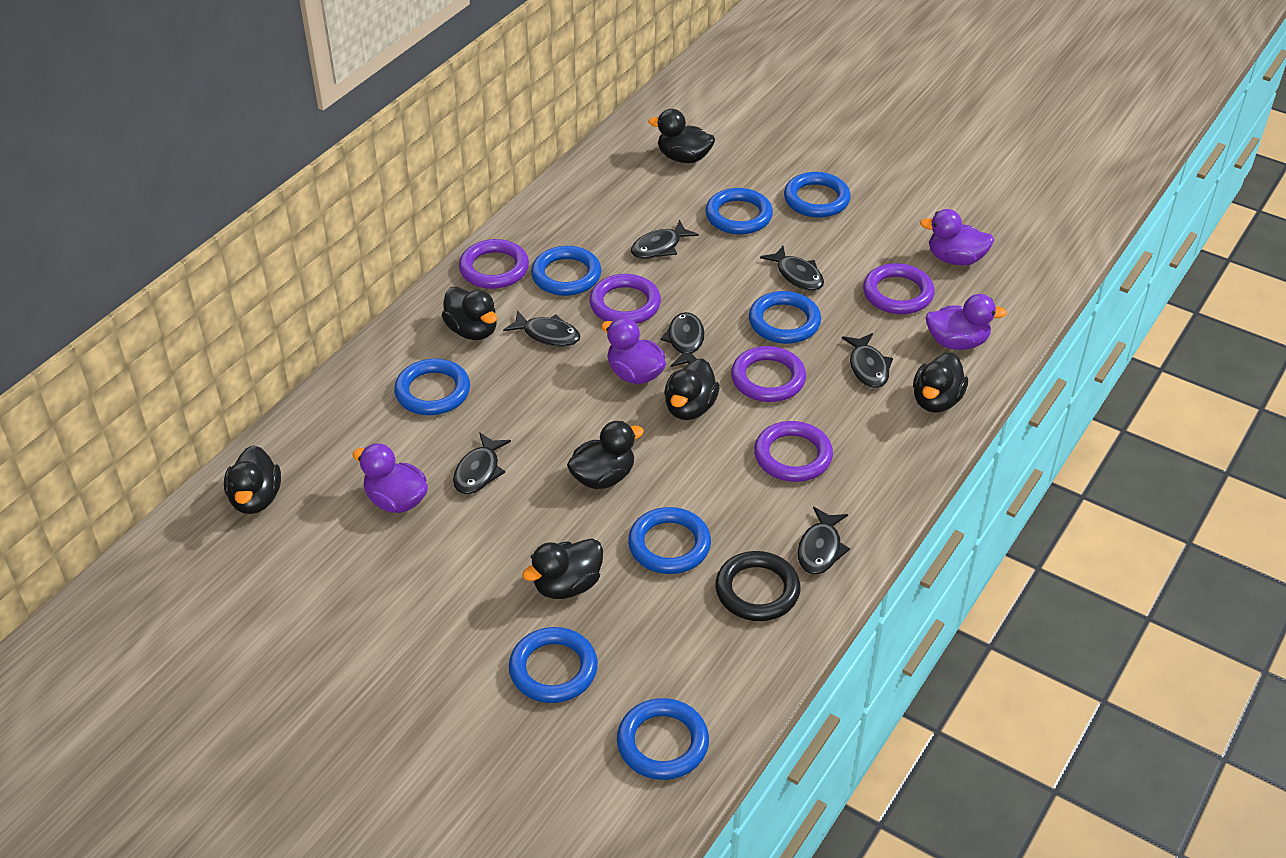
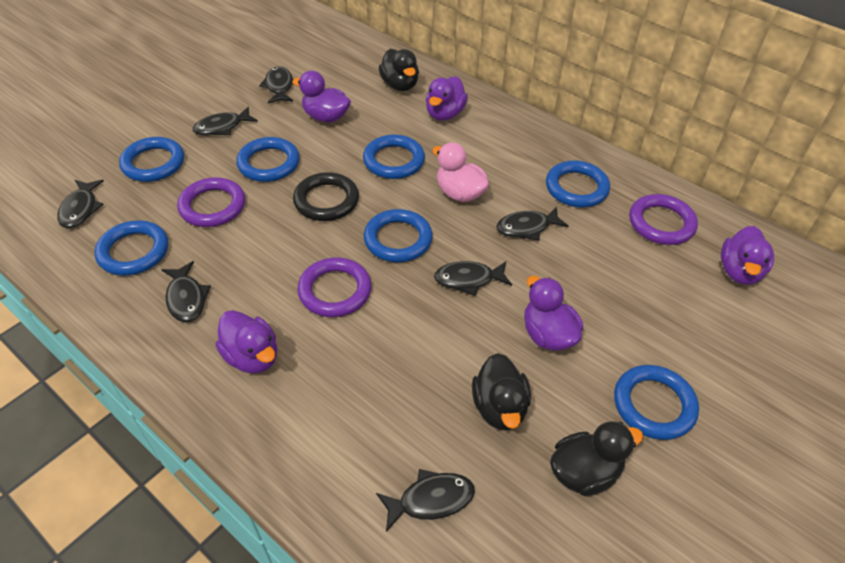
black duck: 7 -> 3
blue ring: 8 -> 7
pink duck: 0 -> 1
purple duck: 4 -> 5
purple ring: 5 -> 3

